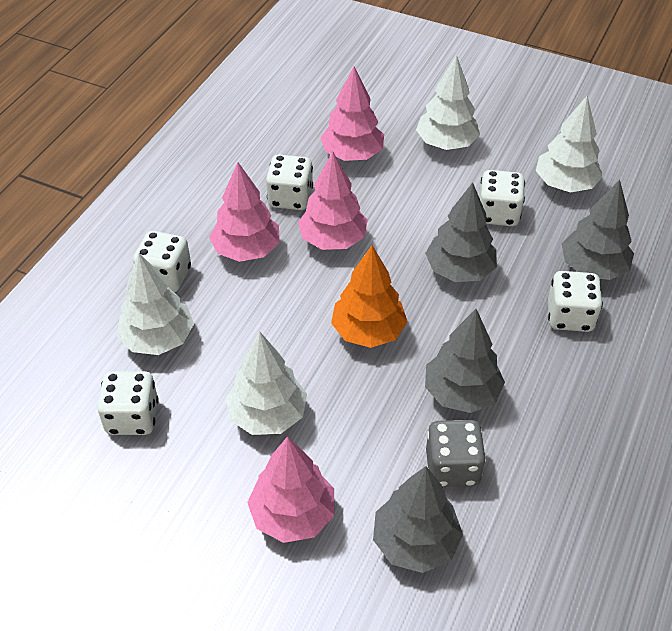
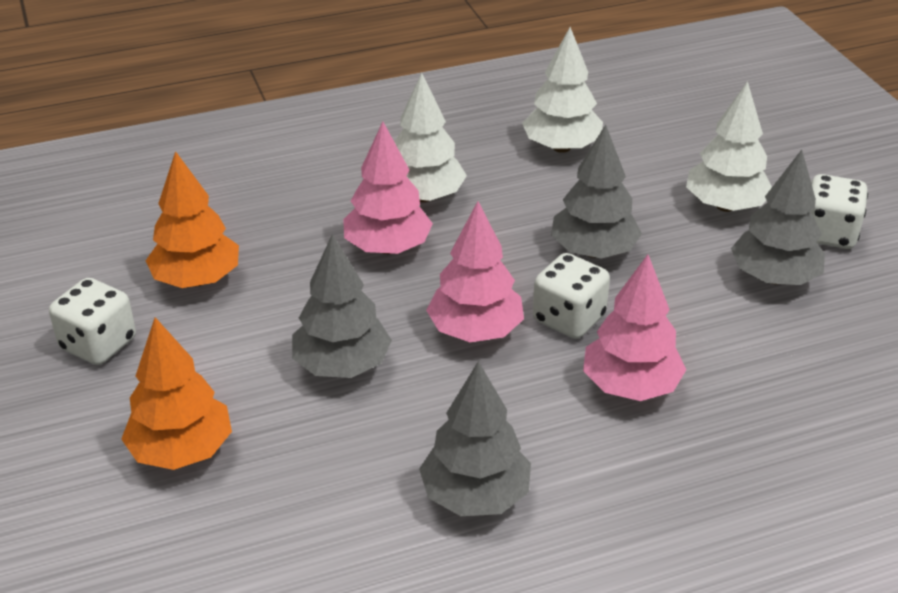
grey dice: 1 -> 0
orange tree: 1 -> 2
pink tree: 4 -> 3
white dice: 5 -> 3
white tree: 4 -> 3

